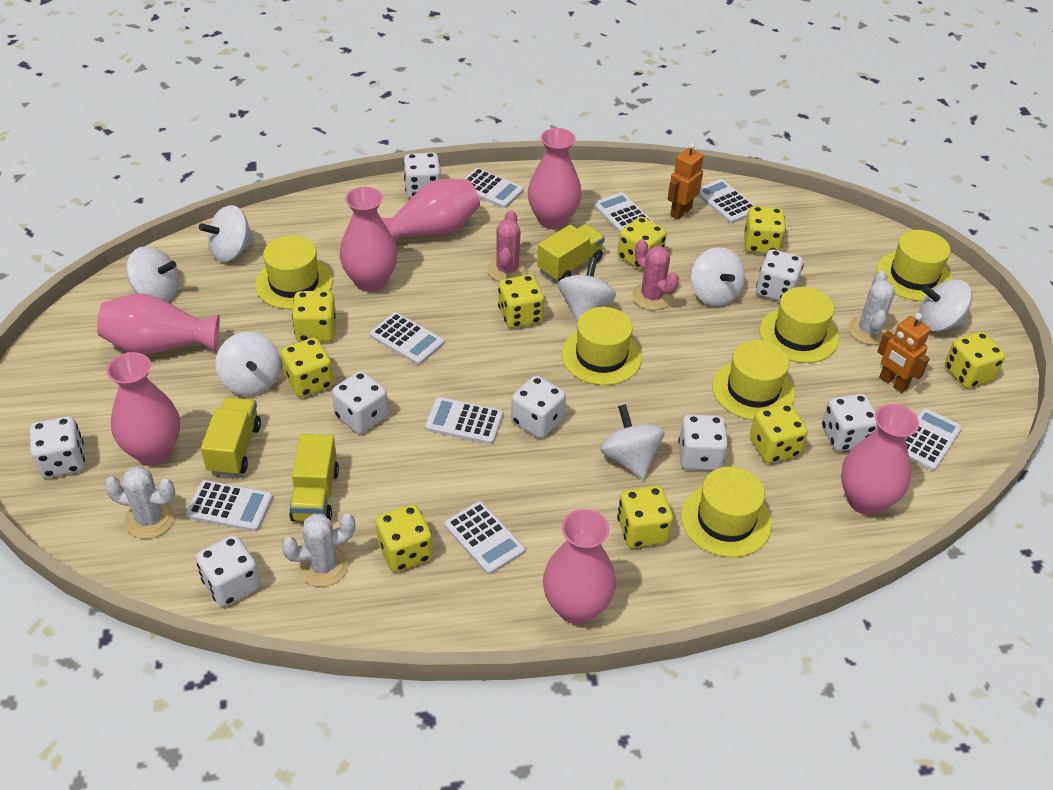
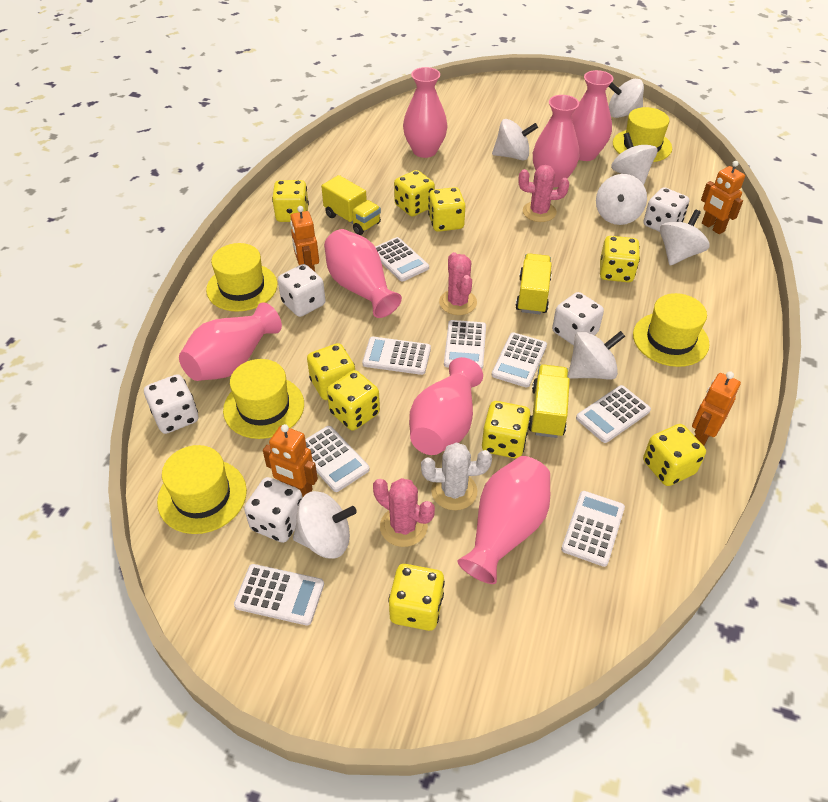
orange robot: 2 -> 4
pink cactus: 2 -> 3
white cactus: 3 -> 1
white dice: 8 -> 5
yellow hat: 6 -> 5

